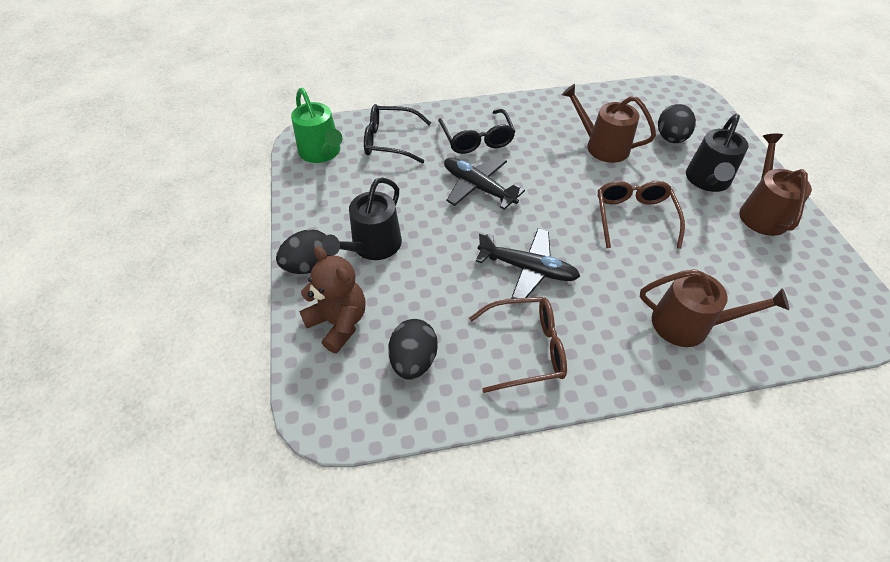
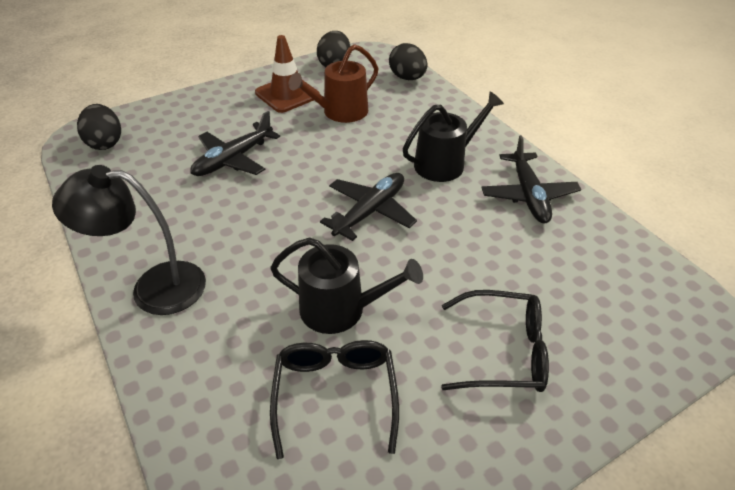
black lamp: 0 -> 1
black plane: 2 -> 3
brown glasses: 2 -> 0
brown teddy bear: 1 -> 0
brown traffic cone: 0 -> 1
brown watering can: 3 -> 1
green watering can: 1 -> 0

